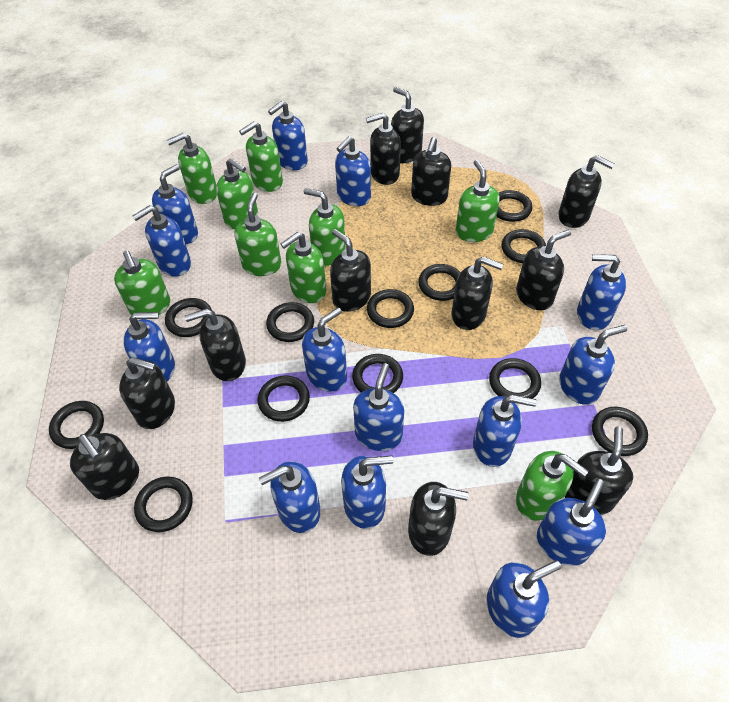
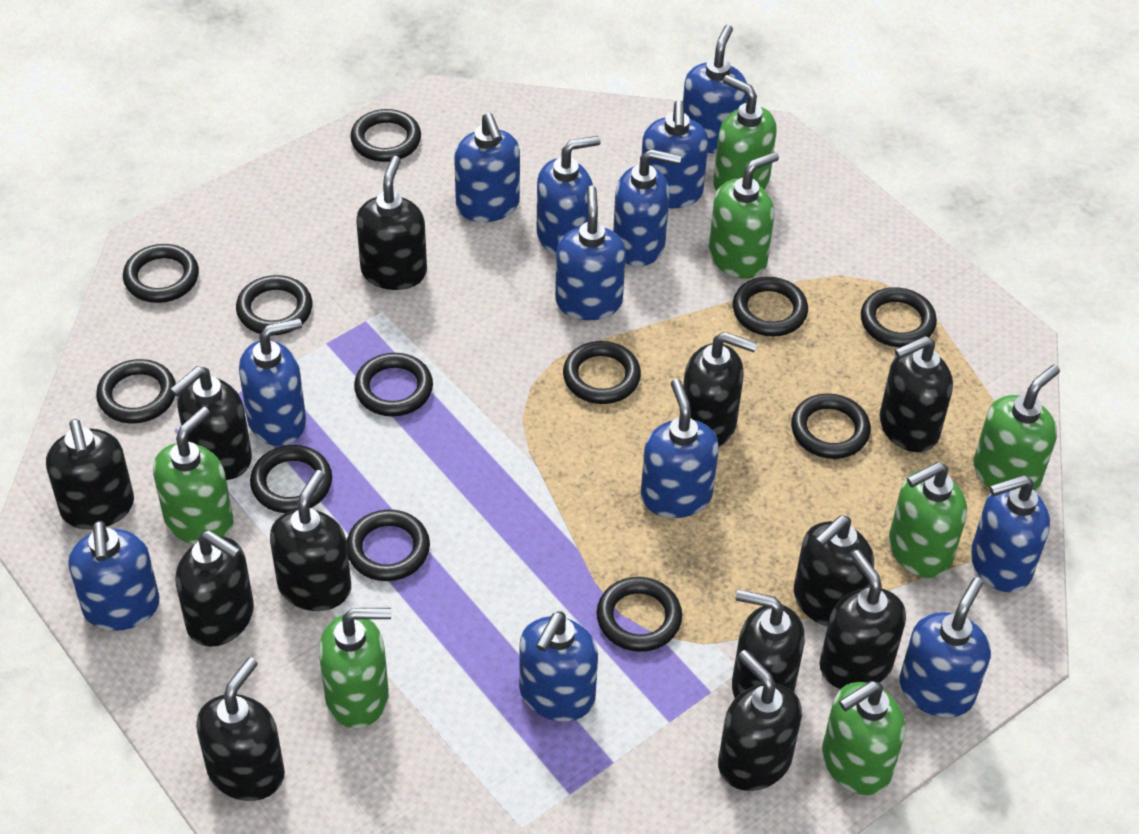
blue soap dispenser: 14 -> 12
green soap dispenser: 9 -> 7

